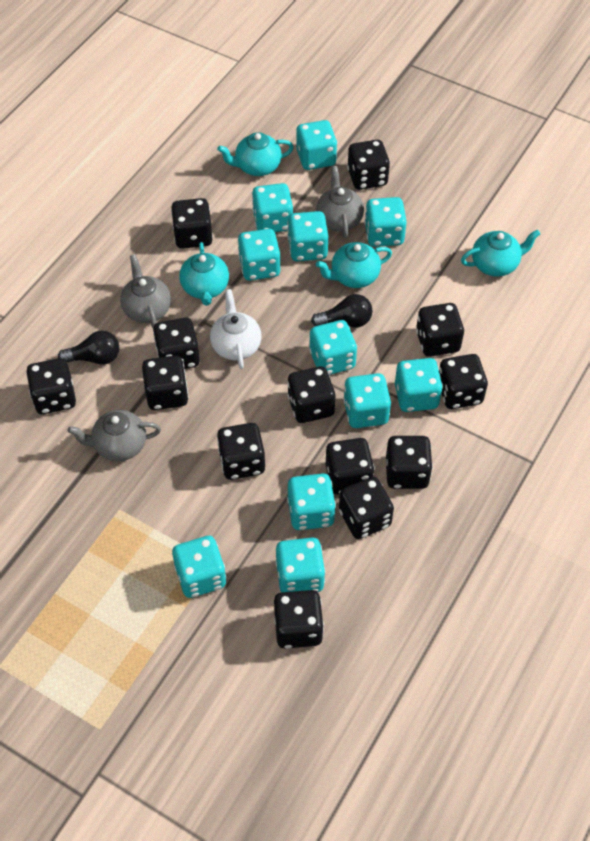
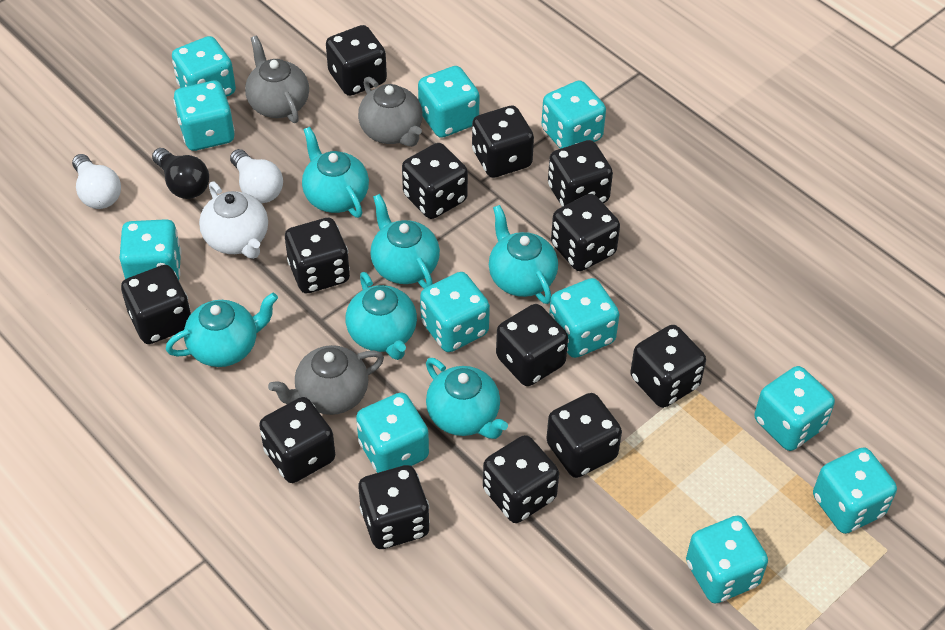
black light bulb: 2 -> 1
turquoise teapot: 4 -> 6
white light bulb: 0 -> 2

